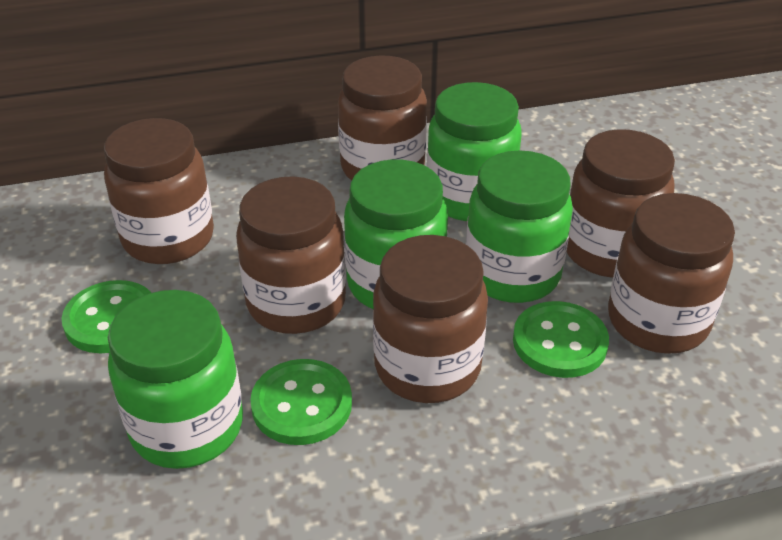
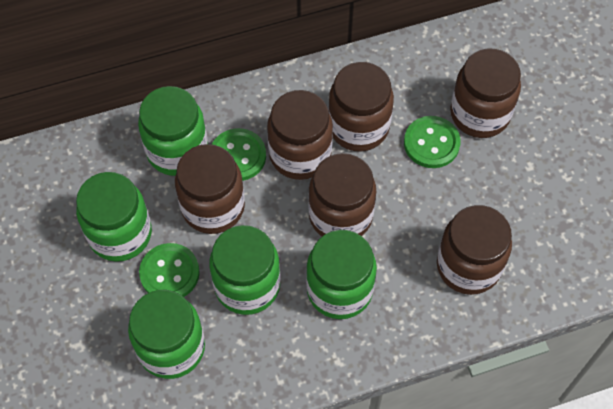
green jar: 4 -> 5

